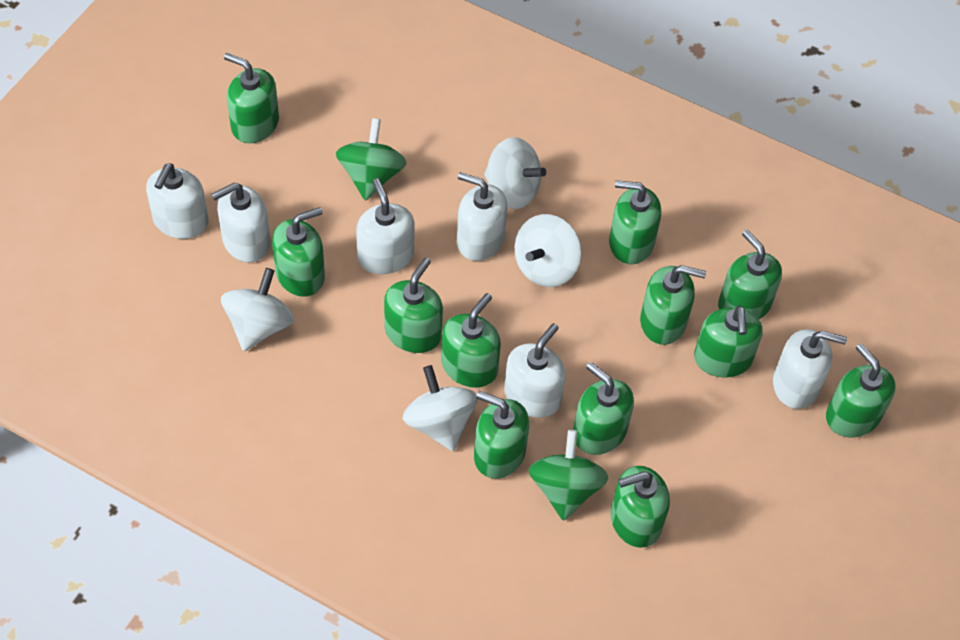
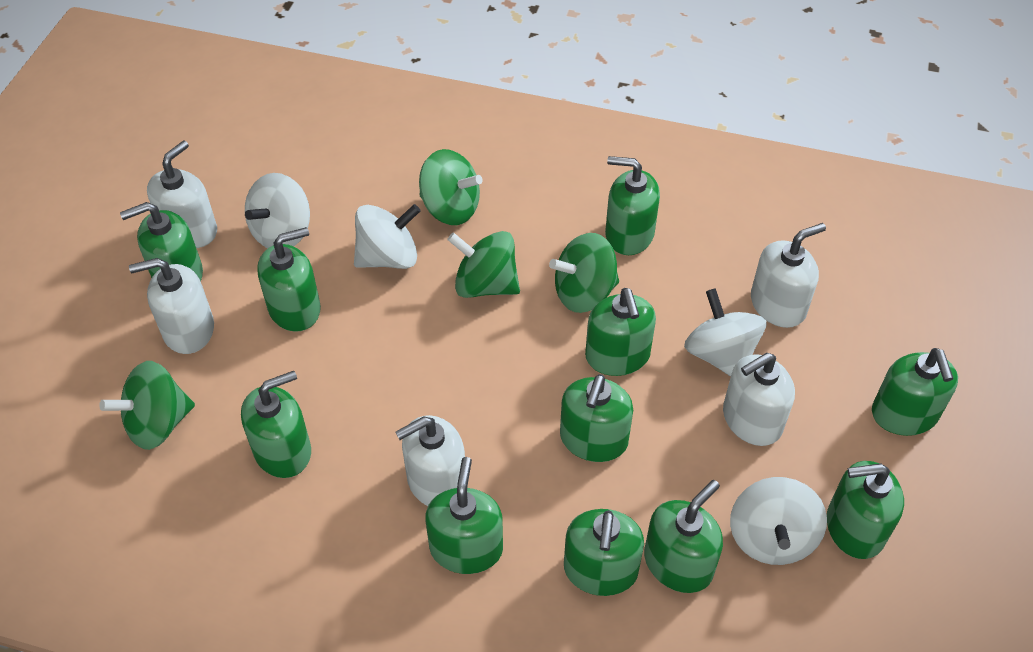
green soap dispenser: 12 -> 11
green spinning top: 2 -> 4
white soap dispenser: 6 -> 5

